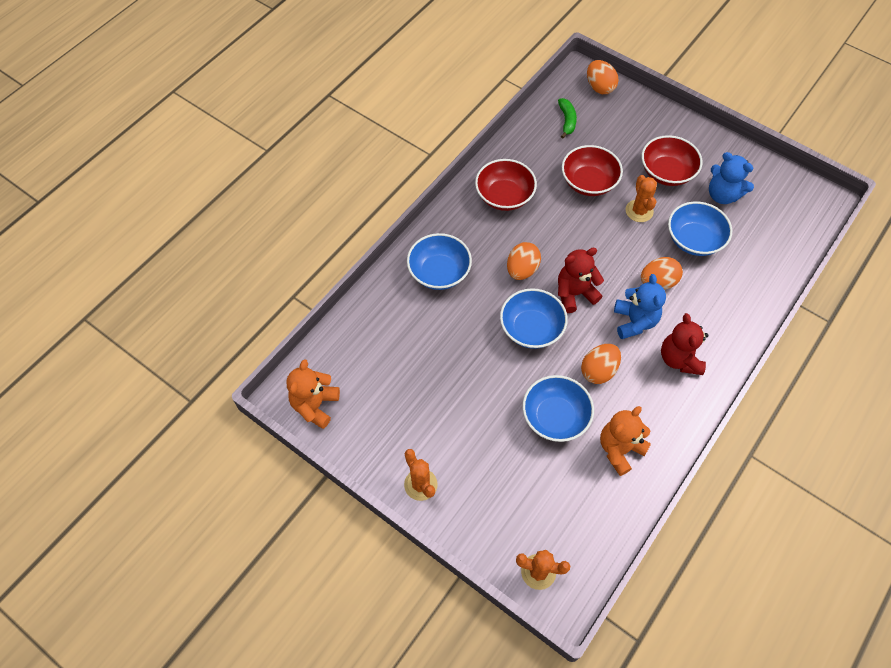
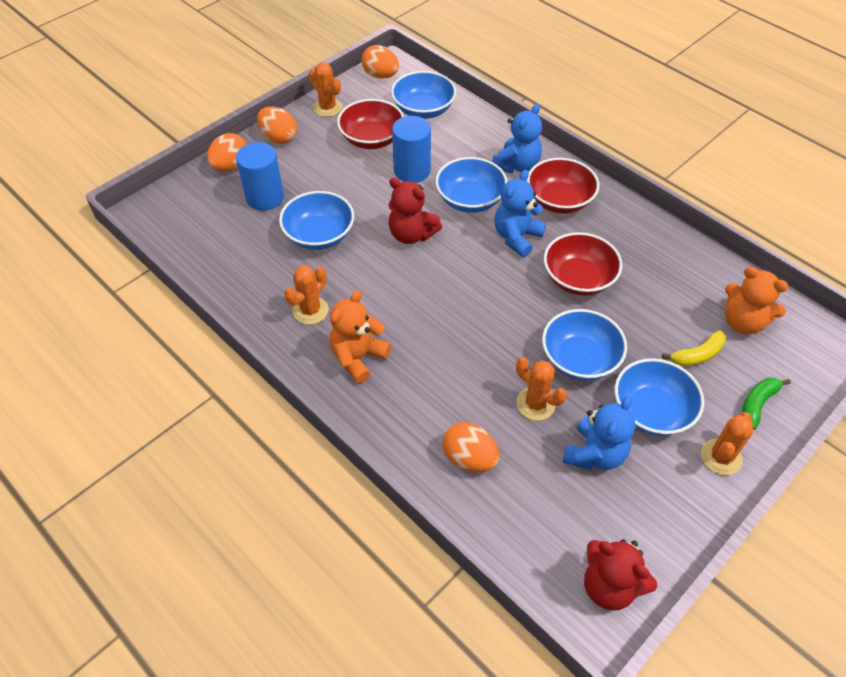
blue bowl: 4 -> 5
blue cylinder: 0 -> 2
blue teddy bear: 2 -> 3
orange cactus: 3 -> 4
yellow banana: 0 -> 1

